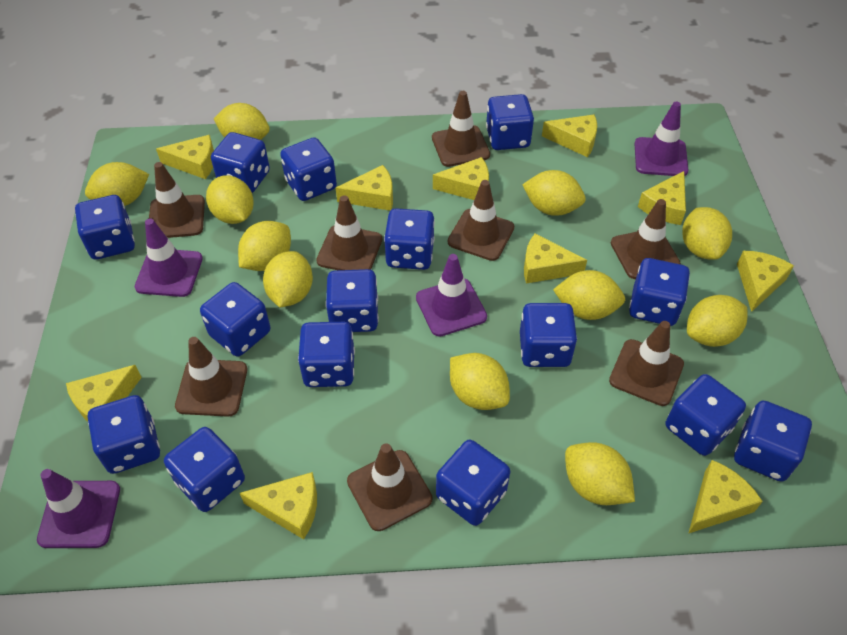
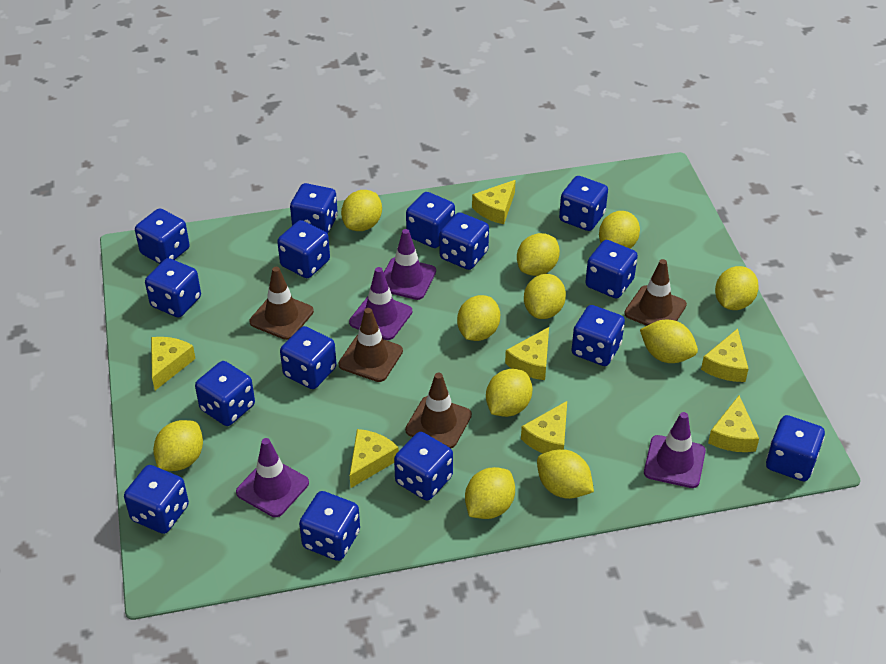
brown traffic cone: 8 -> 4
yellow cheese: 10 -> 7

